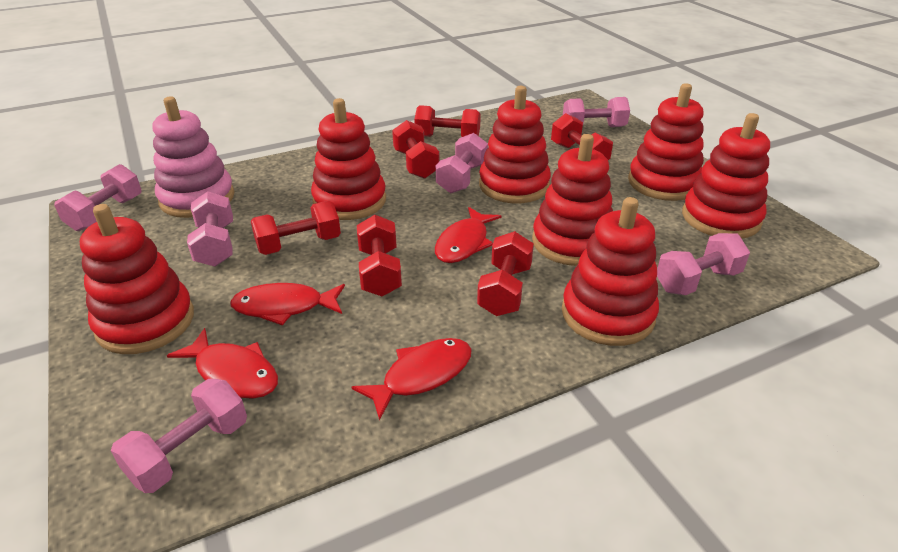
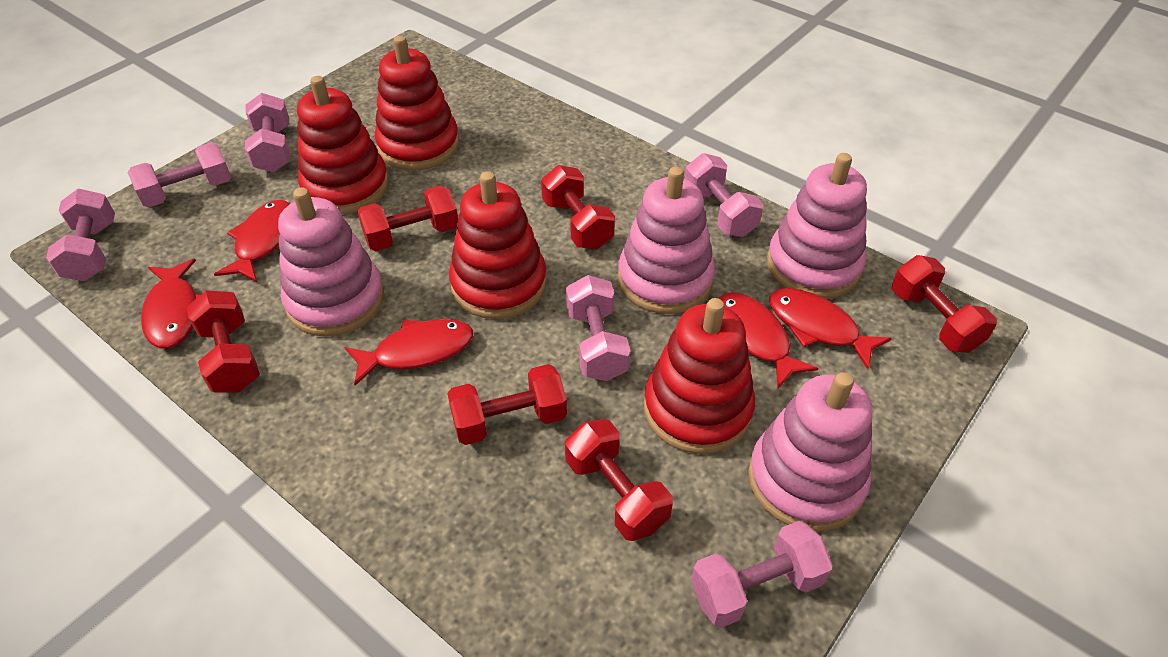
pink stacking toy: 1 -> 4
red fish: 4 -> 5
red stacking toy: 7 -> 4

